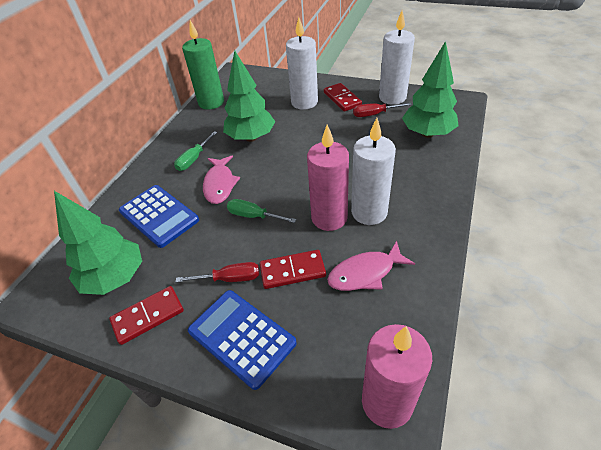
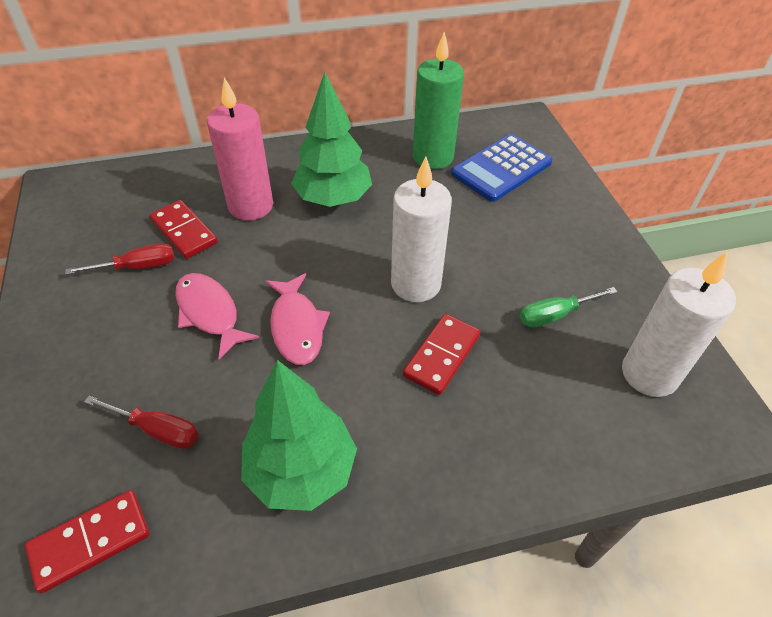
blue calculator: 2 -> 1
green screwdriver: 2 -> 1
green tree: 3 -> 2
pink candle: 2 -> 1
white candle: 3 -> 2

